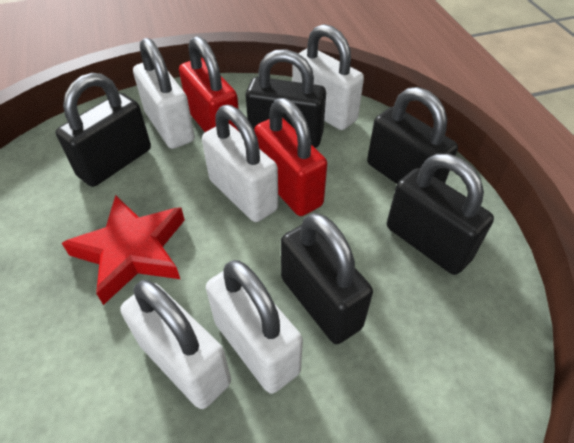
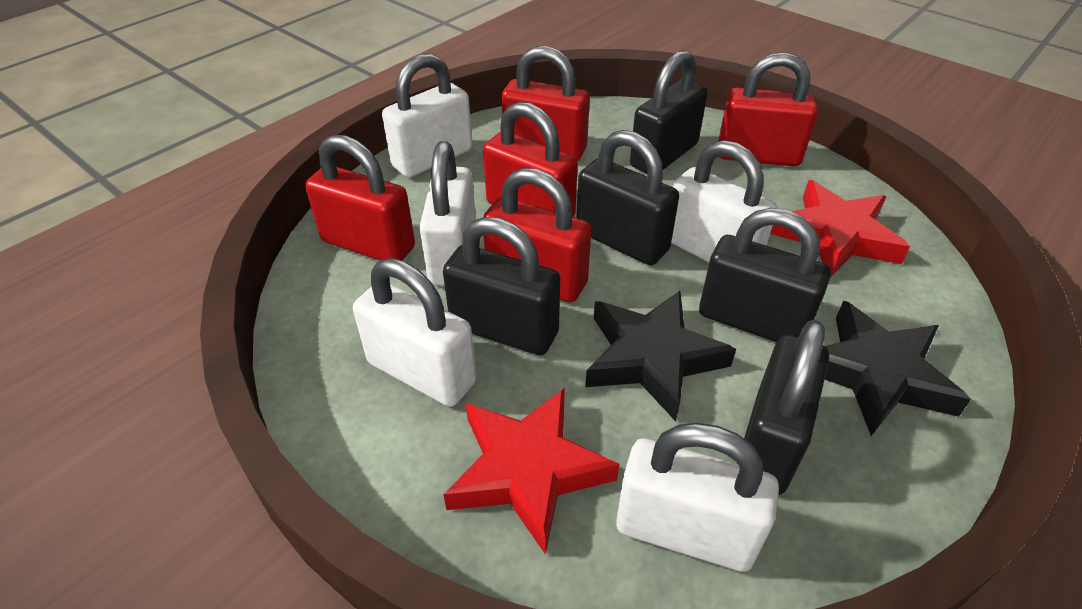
black star: 0 -> 2
red padlock: 2 -> 5
red star: 1 -> 2

